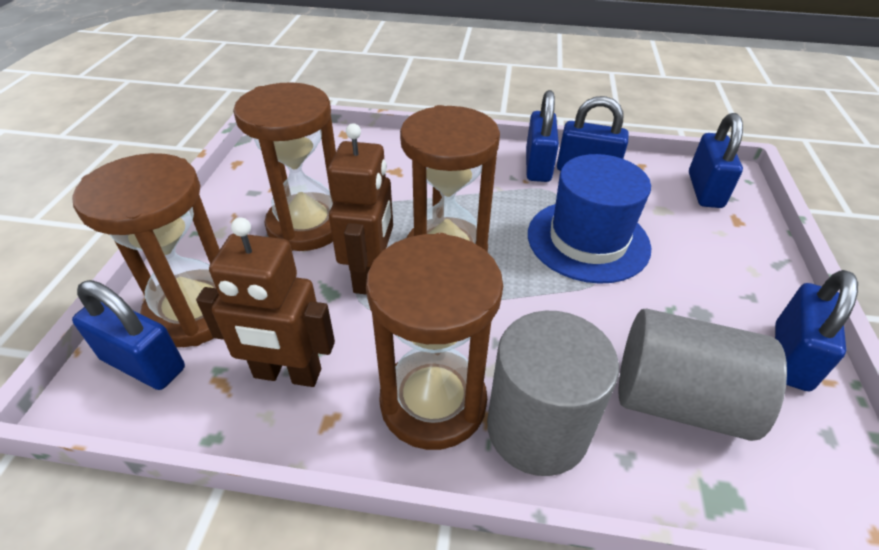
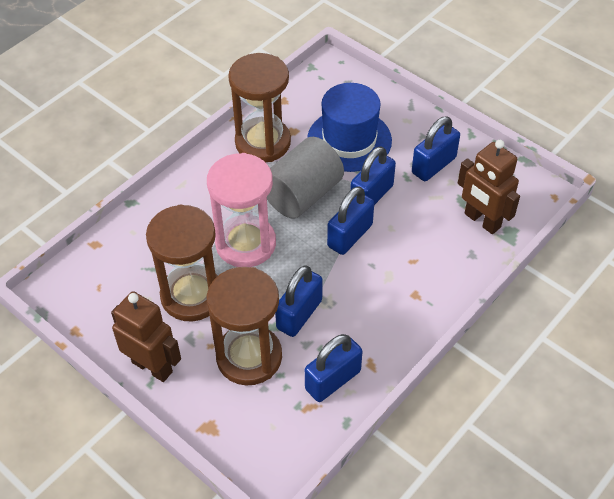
brown hourglass: 4 -> 3
grey cylinder: 2 -> 1
pink hourglass: 0 -> 1

